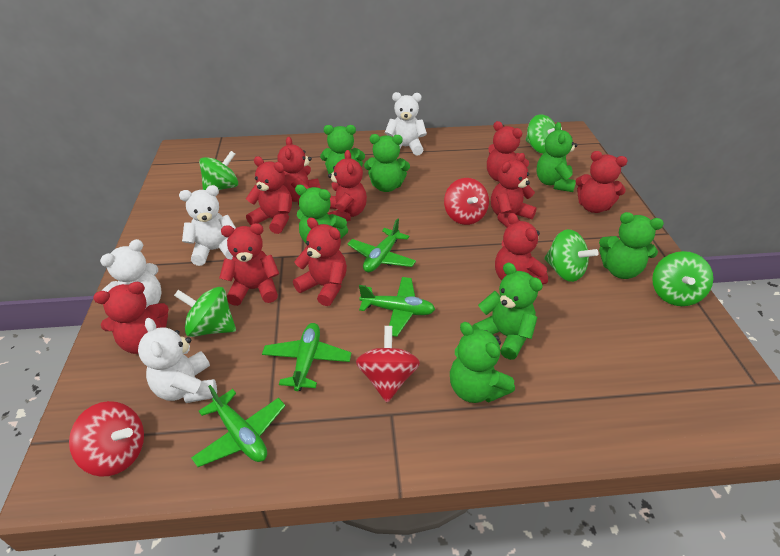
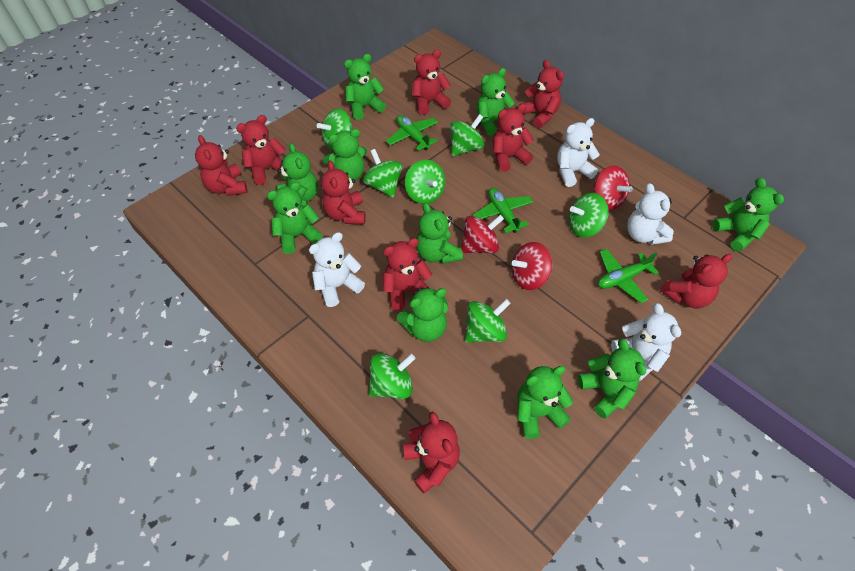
green plane: 4 -> 3
green spinning top: 5 -> 7
green teddy bear: 7 -> 10
red teddy bear: 10 -> 9

